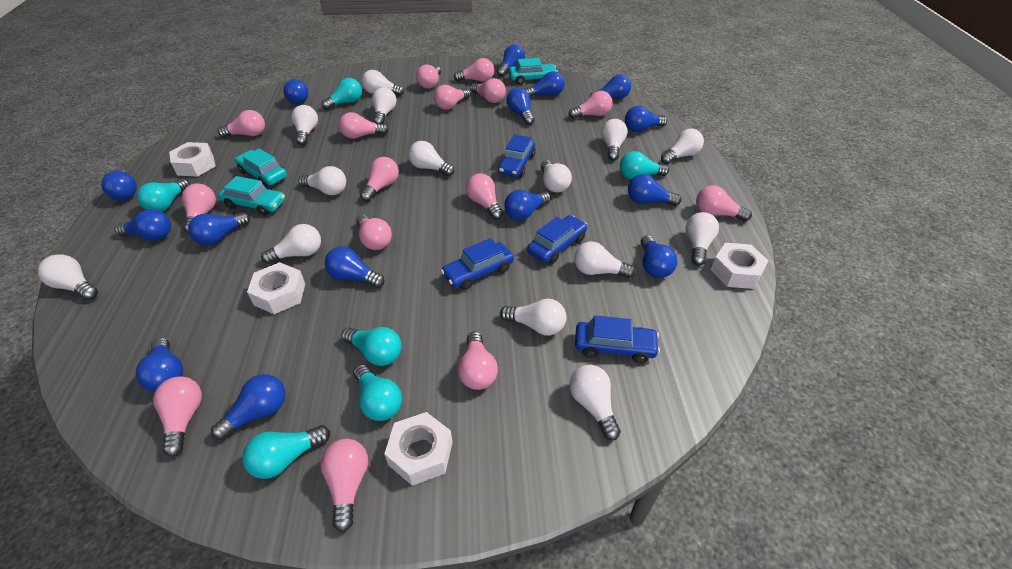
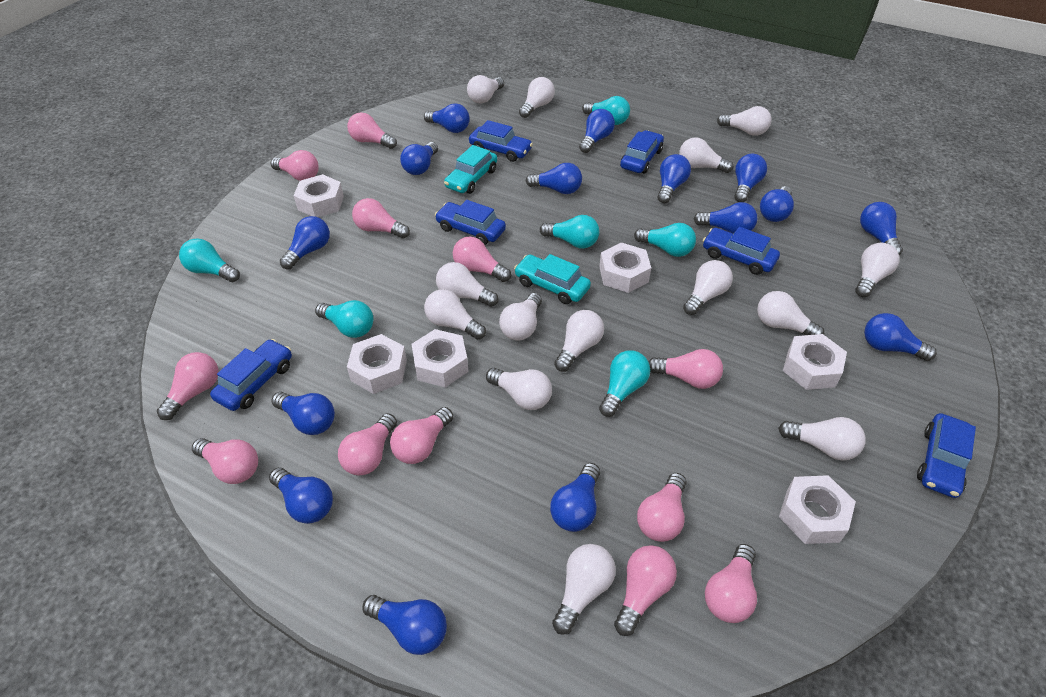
blue car: 4 -> 6
pink light bulb: 15 -> 12
turquoise car: 3 -> 2
white nut: 4 -> 6

